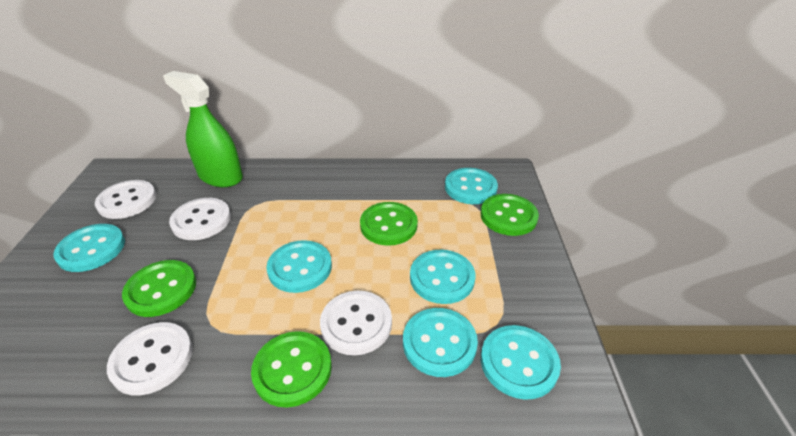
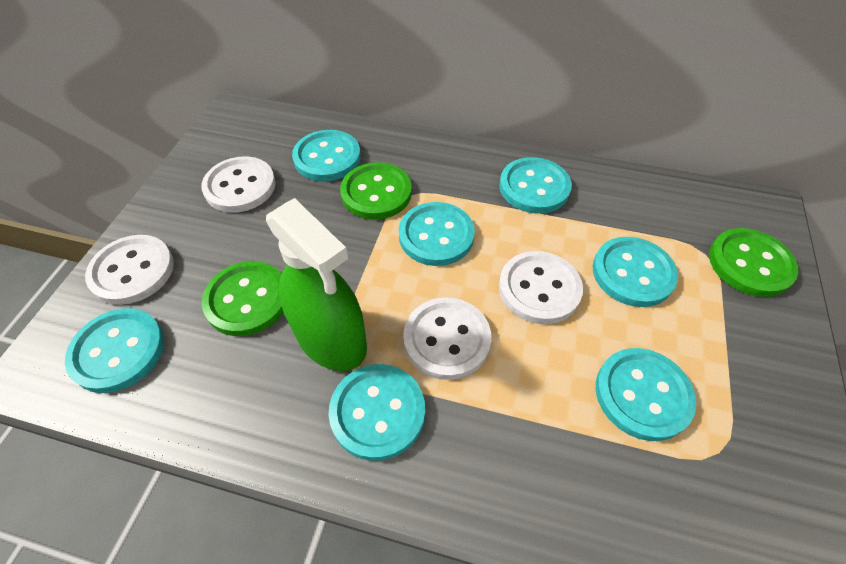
green button: 4 -> 3
turquoise button: 6 -> 7

